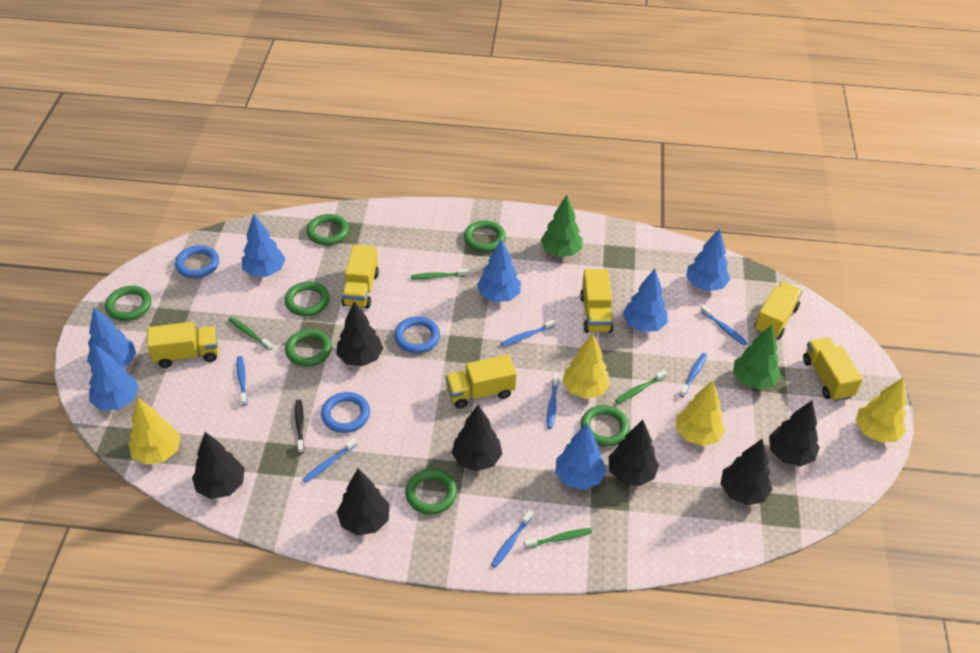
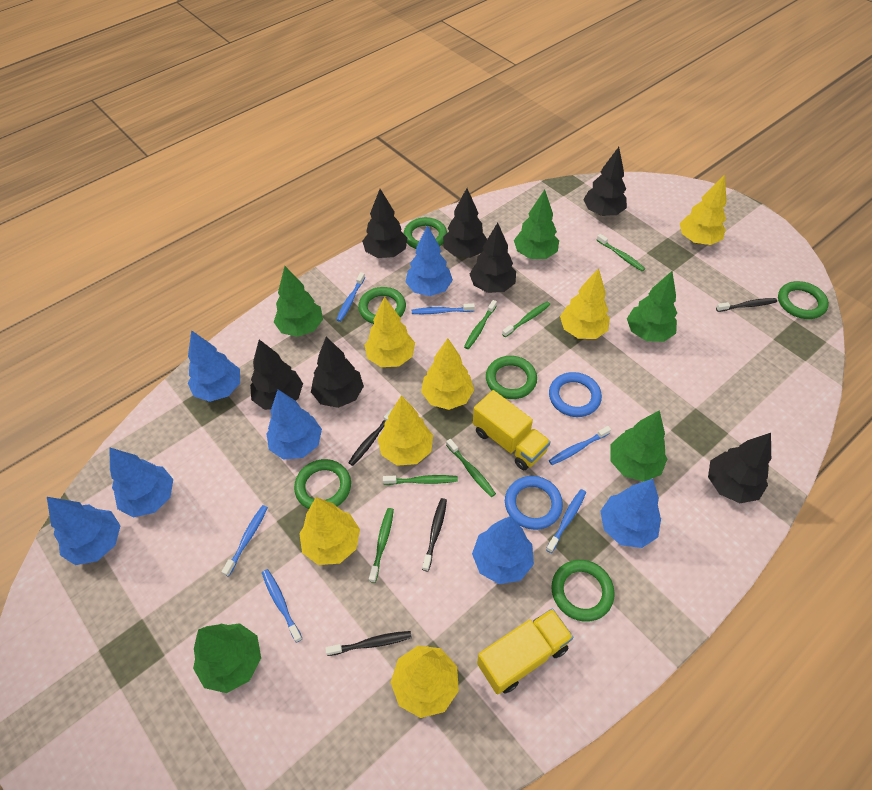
black toothbrush: 1 -> 4
blue ring: 3 -> 2
blue toothbrush: 7 -> 6
green ring: 7 -> 6
green toothbrush: 4 -> 6
green tree: 2 -> 5
yellow tree: 4 -> 7
yellow truck: 6 -> 2

